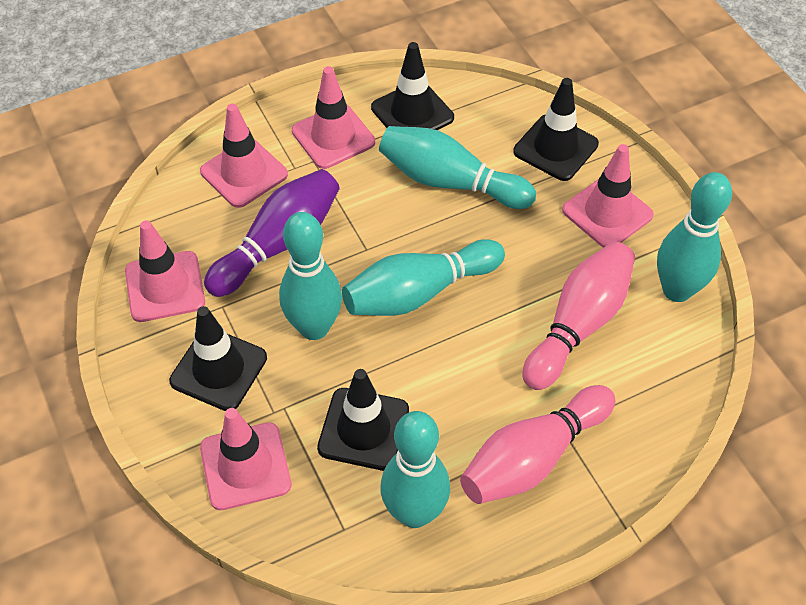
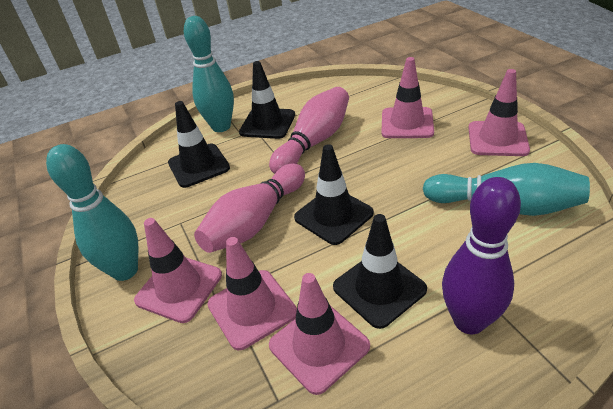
turquoise bowling pin: 5 -> 3

